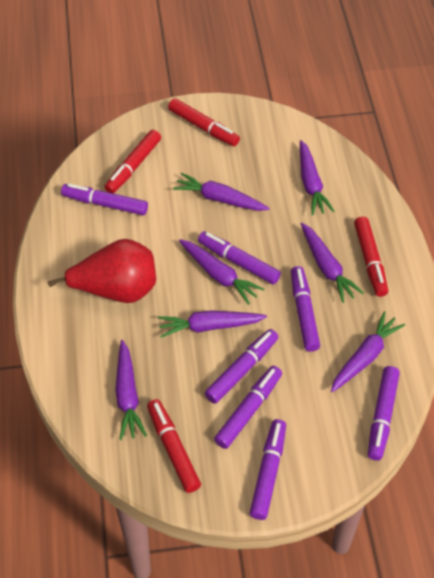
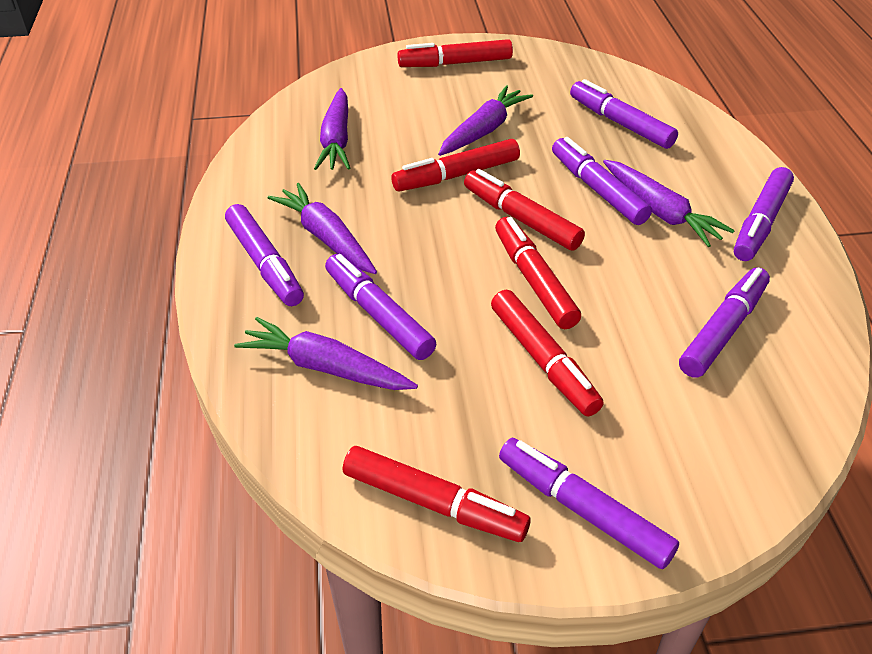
purple carrot: 7 -> 5
red marker: 4 -> 6
red pear: 1 -> 0

